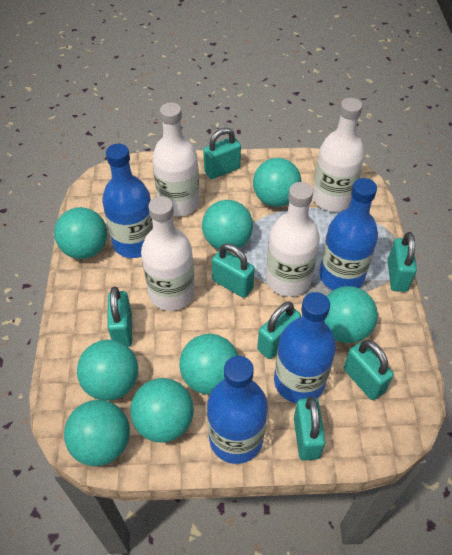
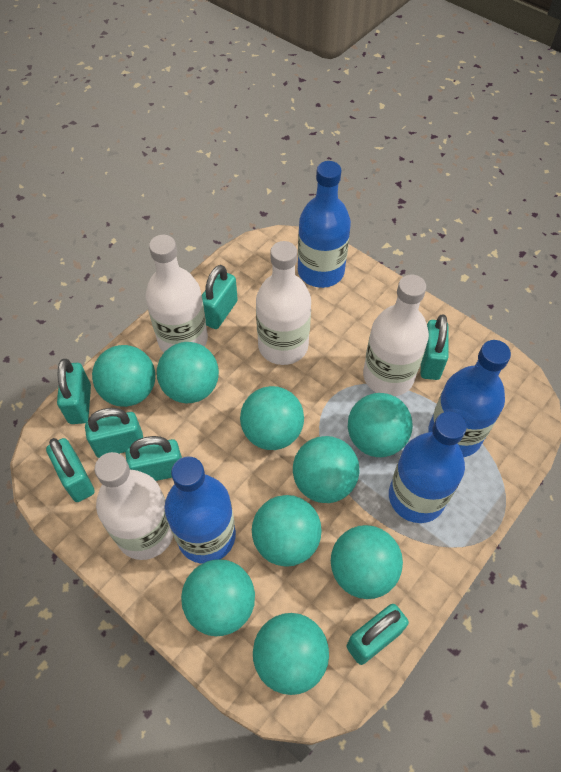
turquoise ball: 8 -> 9

